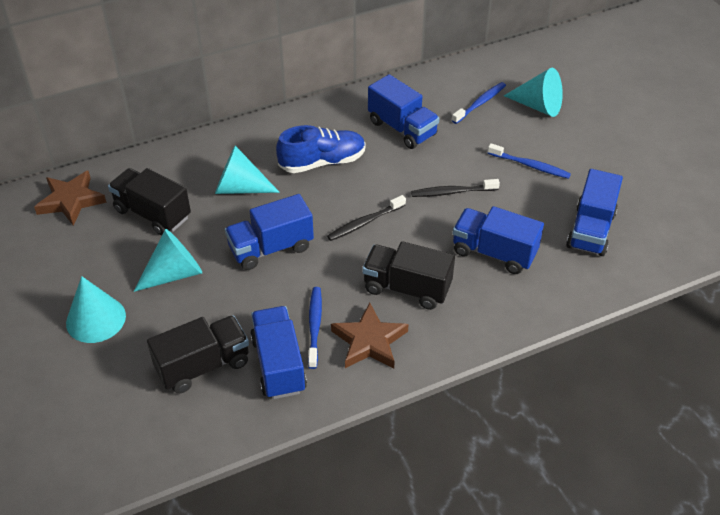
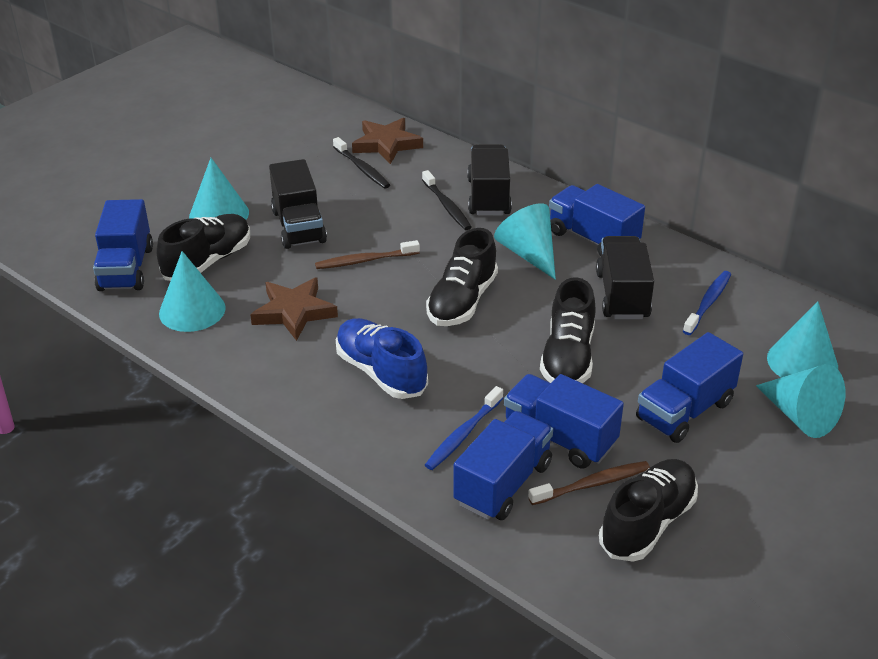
black shoe: 0 -> 4
blue toothbrush: 3 -> 2
brown toothbrush: 0 -> 2
turquoise cone: 4 -> 5

